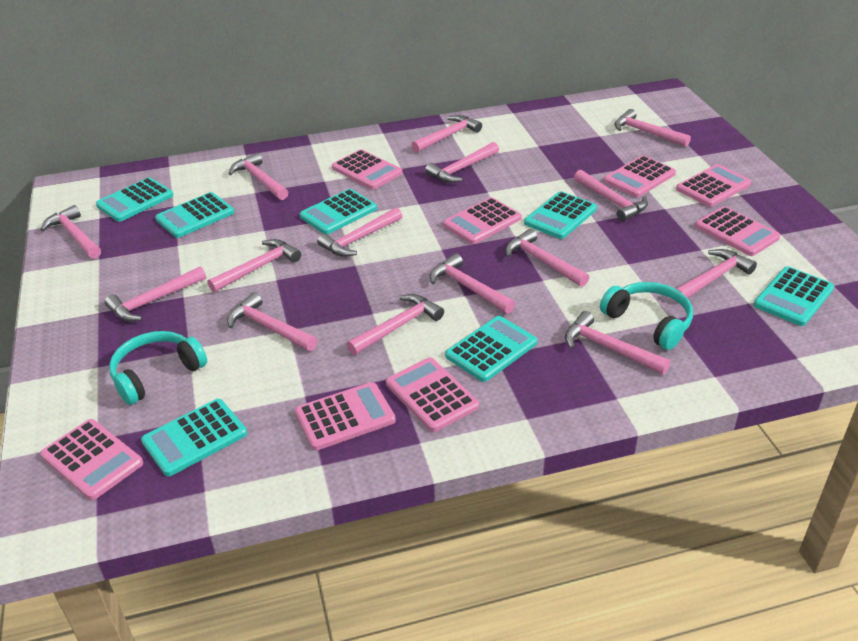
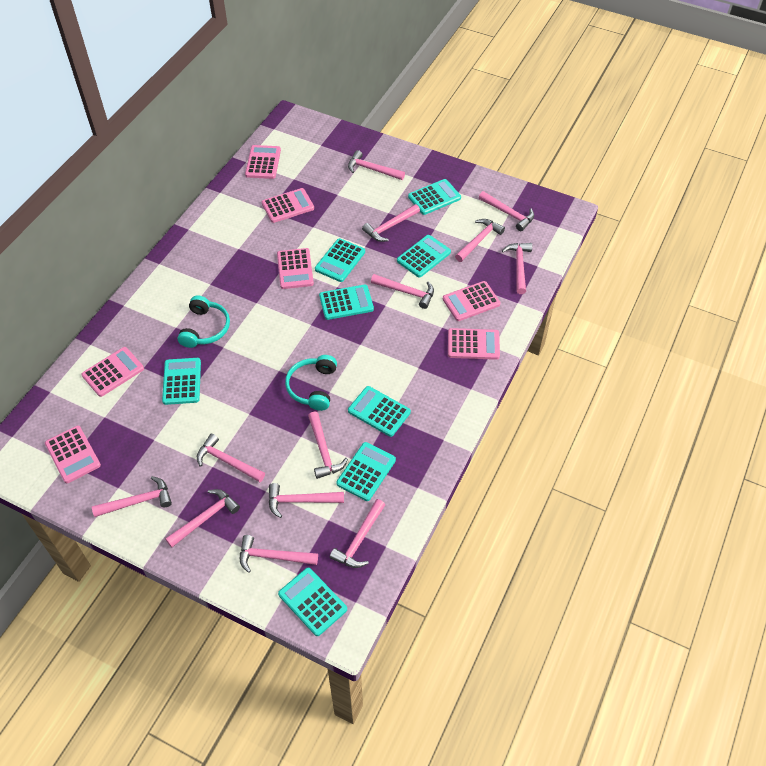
pink calculator: 8 -> 7
pink hammer: 15 -> 13
turquoise calculator: 7 -> 8

